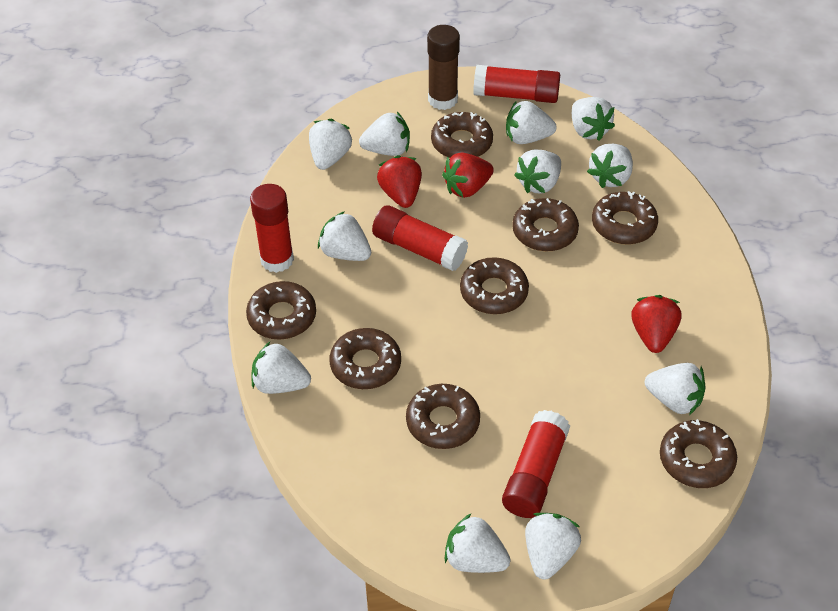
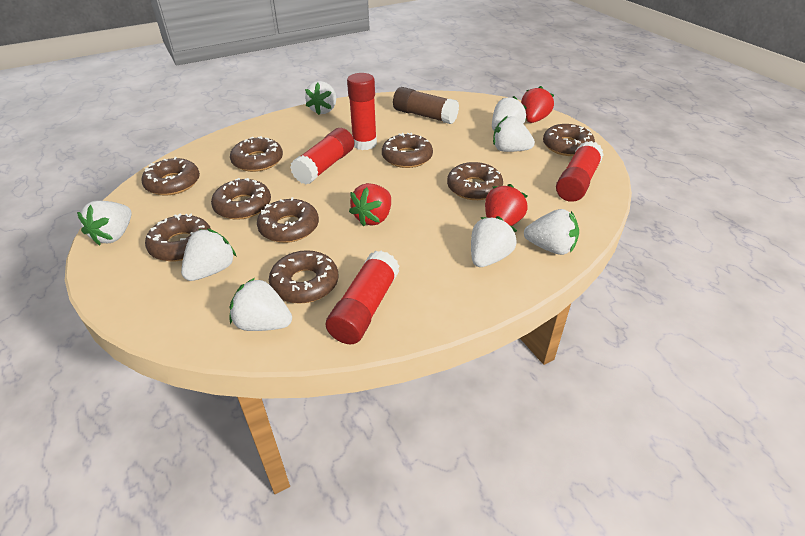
brown donut: 8 -> 9
white strawberry: 11 -> 8

